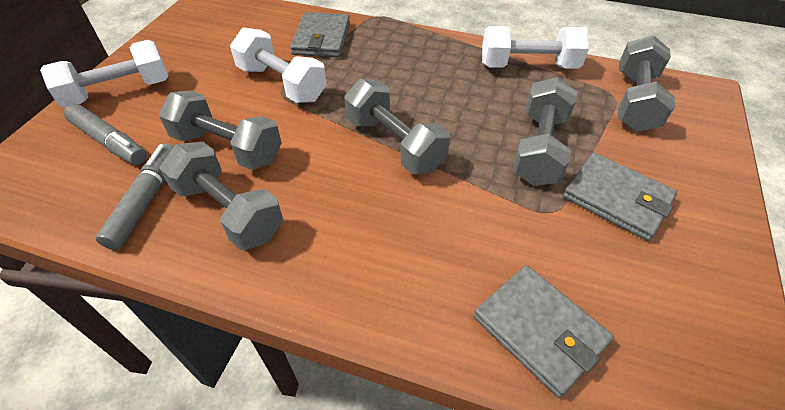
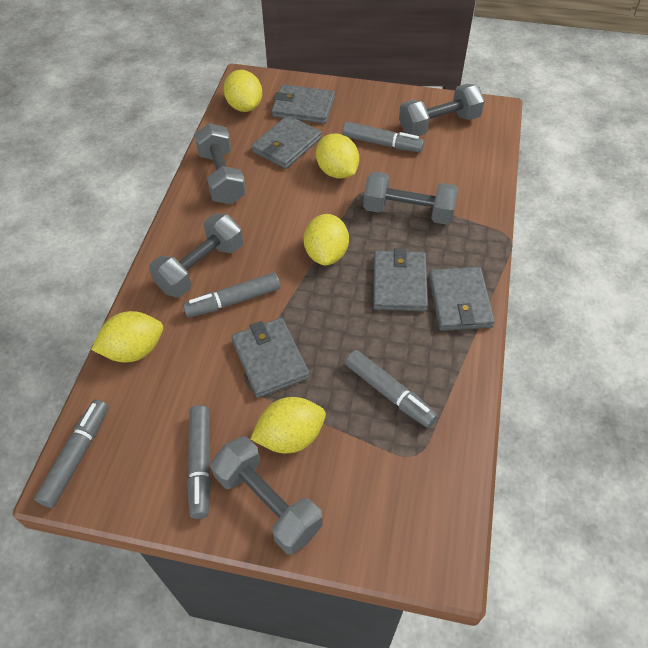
grey marker: 2 -> 5
grey wallet: 3 -> 5
white dumbbell: 3 -> 0
yellow lemon: 0 -> 5

